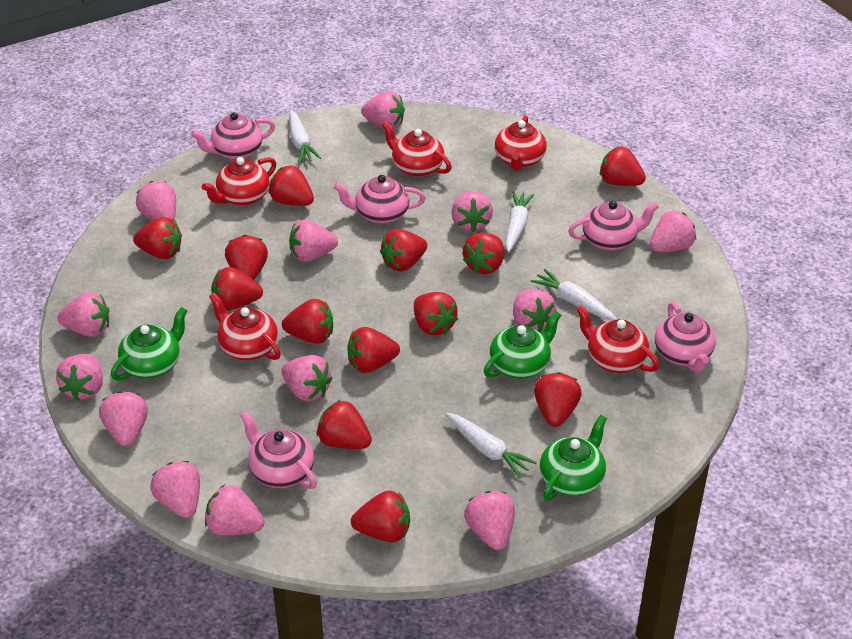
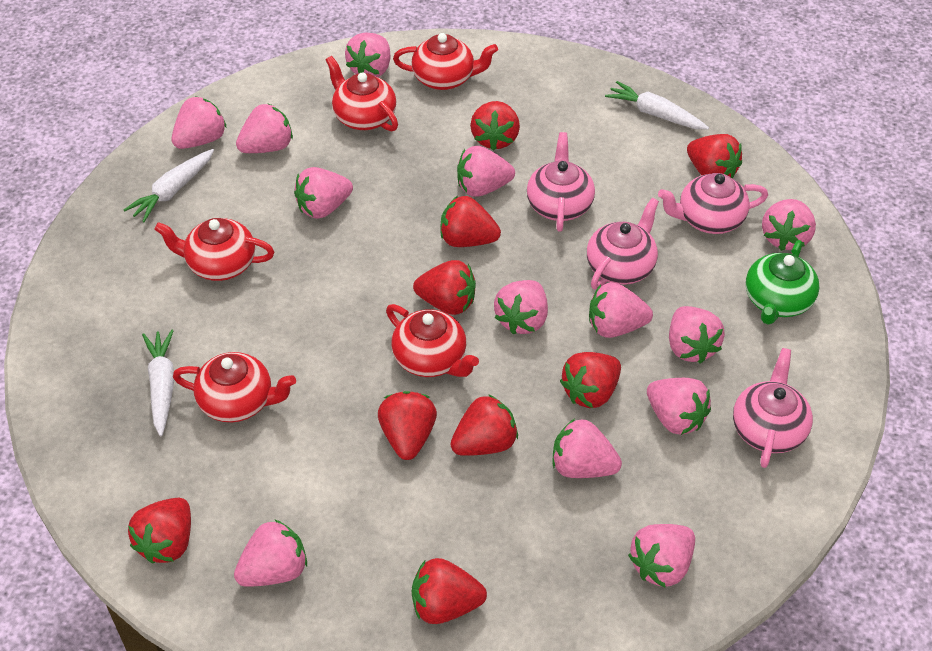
green teapot: 3 -> 1
pink teapot: 5 -> 4
red strawberry: 13 -> 9
white carrot: 4 -> 3

